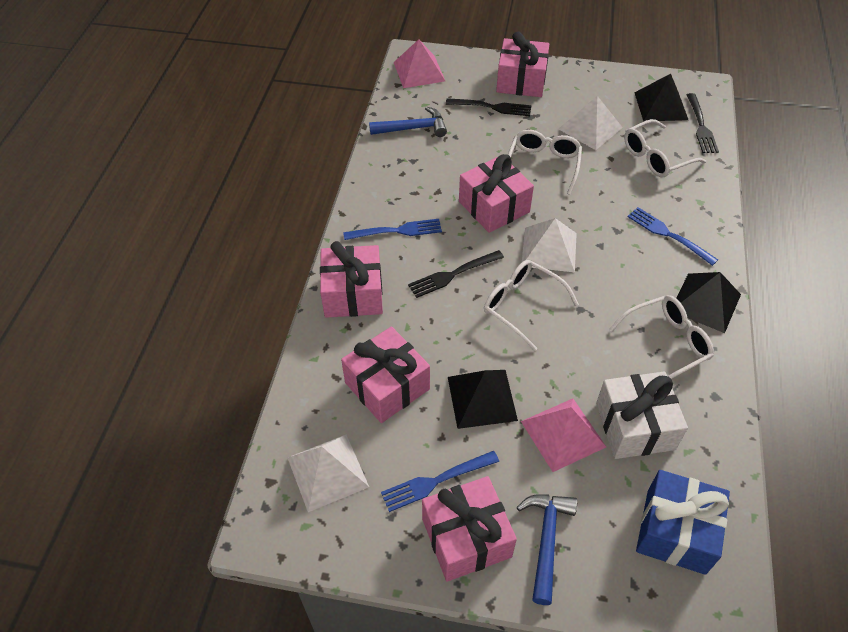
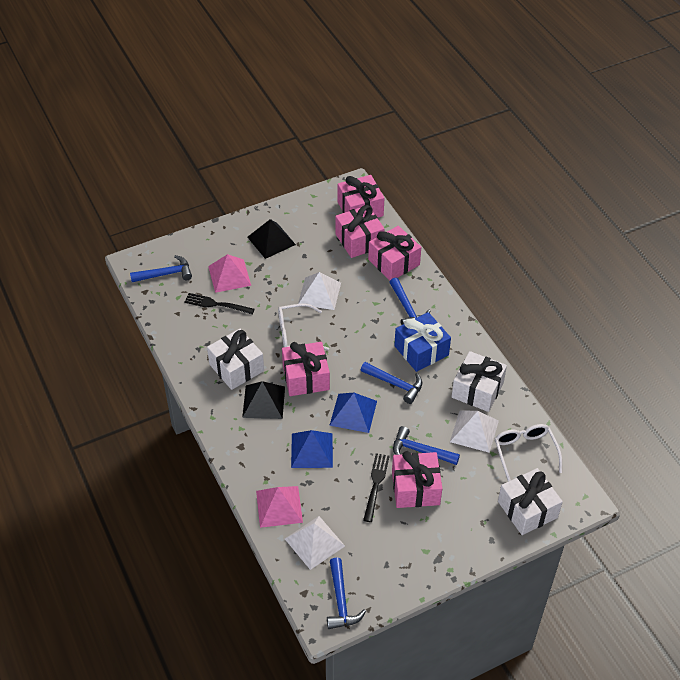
black fork: 3 -> 2
black pyramid: 3 -> 2
blue fork: 3 -> 0
blue hammer: 2 -> 5
blue pyramid: 0 -> 2
white gift: 1 -> 3
white glasses: 4 -> 2

